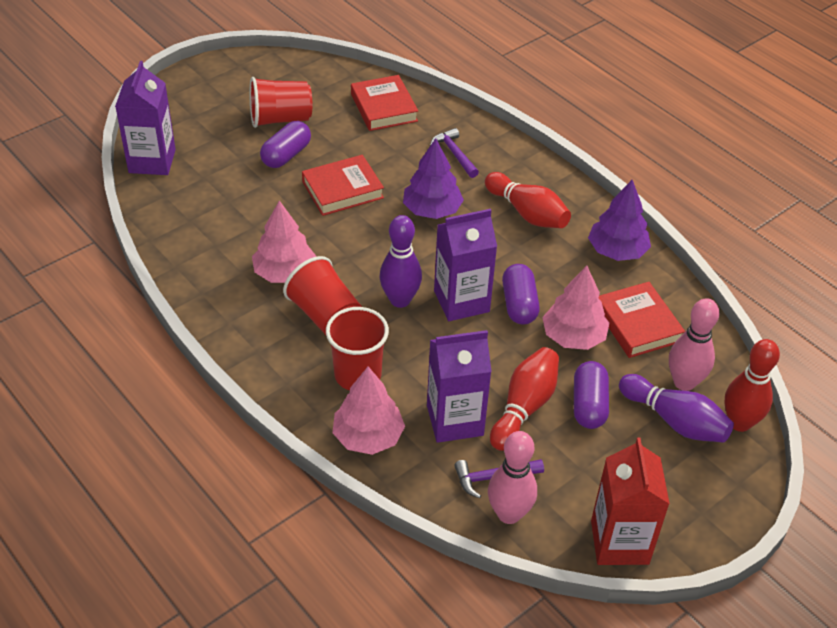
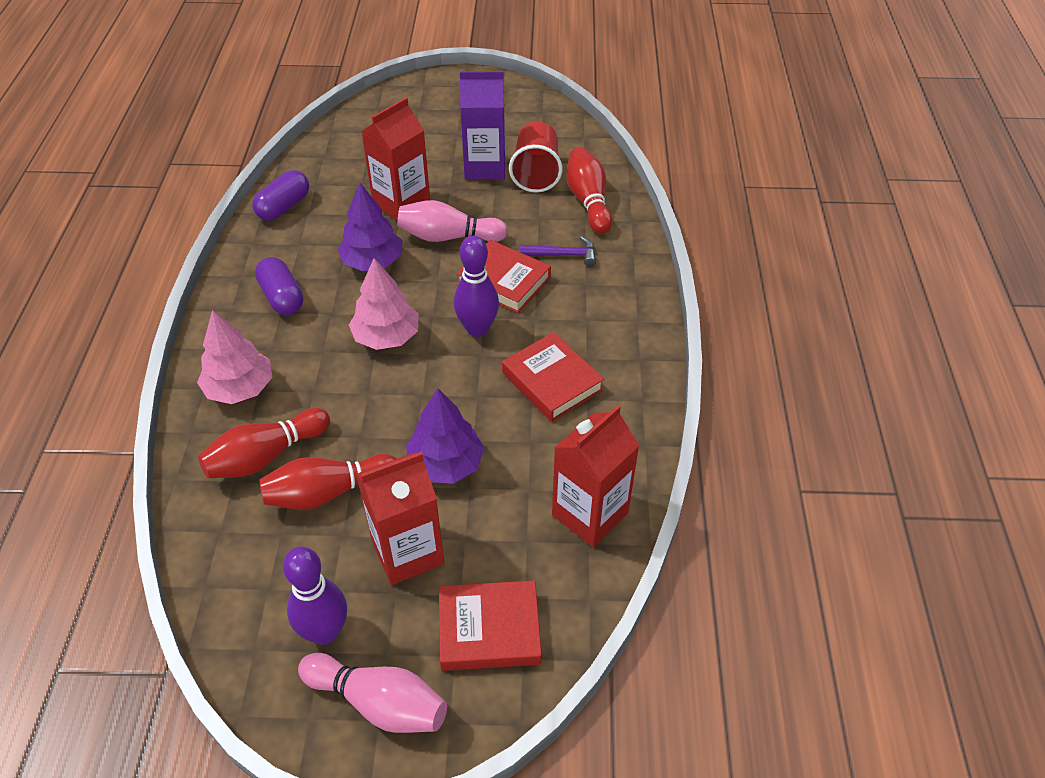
pink tree: 3 -> 2
purple capsule: 3 -> 2
purple carton: 3 -> 1
purple hammer: 2 -> 1
red carton: 1 -> 3
red cup: 3 -> 1

